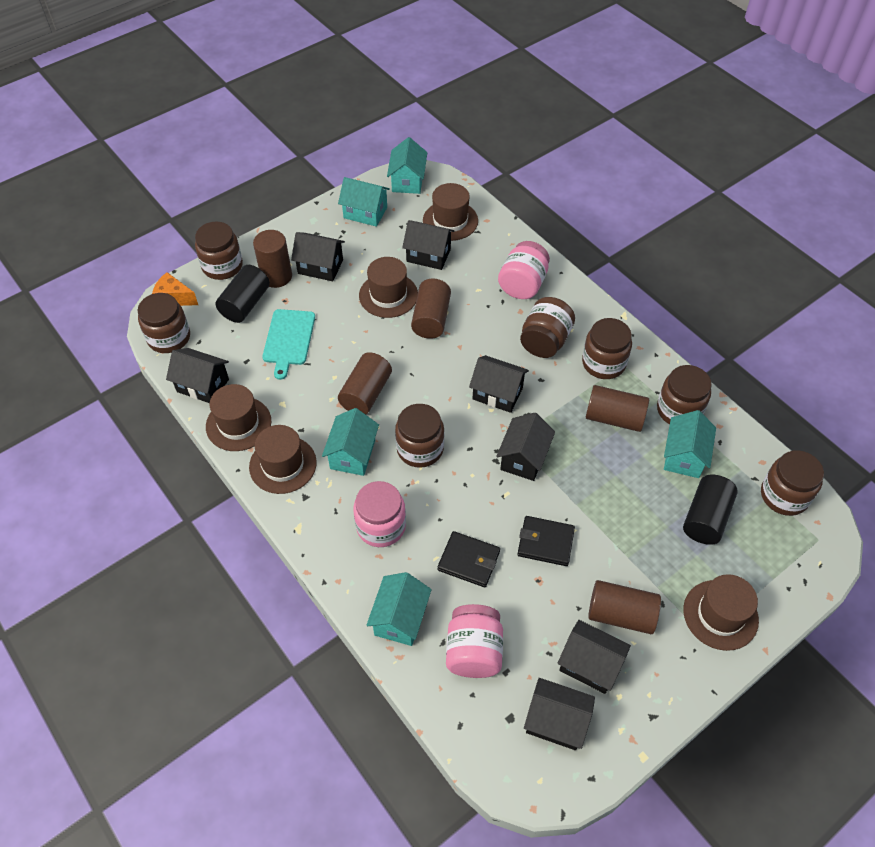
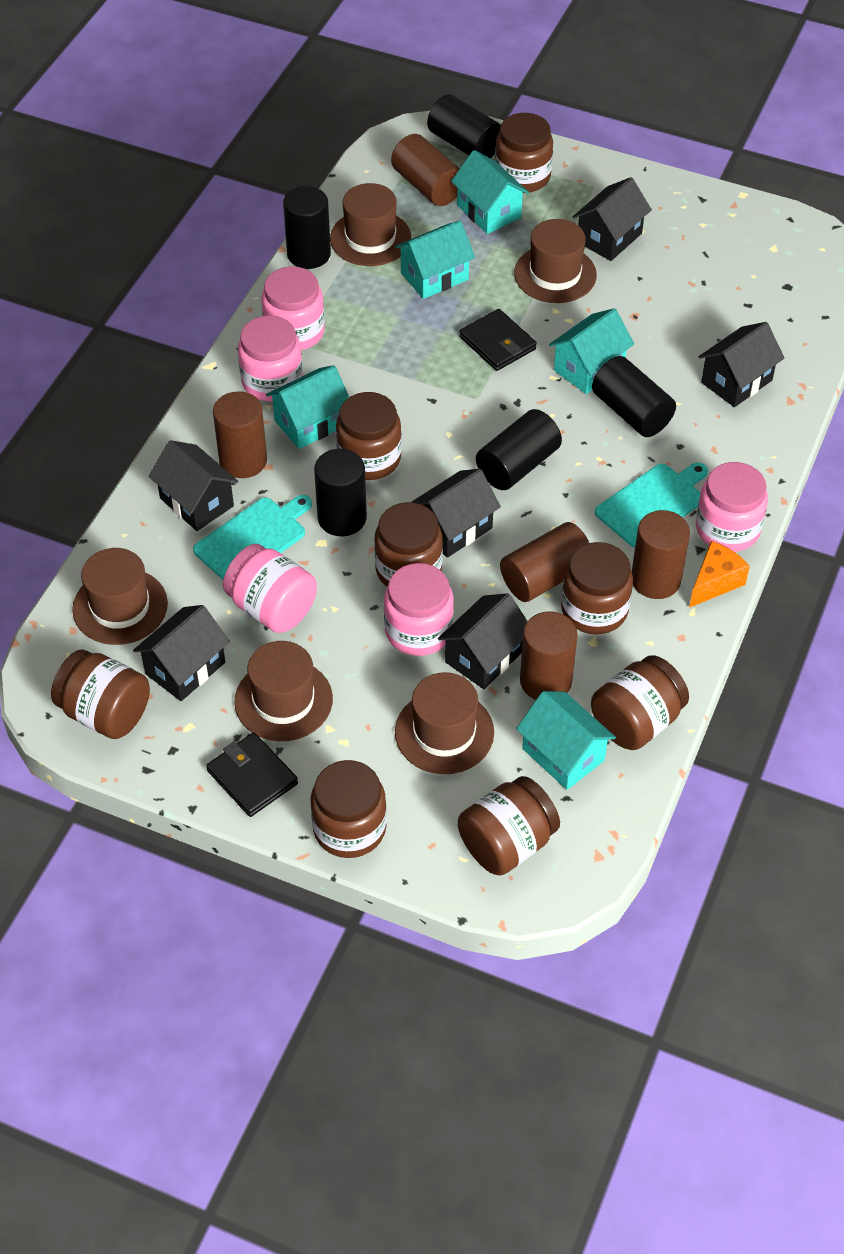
black cylinder: 2 -> 5
black house: 7 -> 6
brown jar: 7 -> 8
pink jar: 3 -> 5
turquoise cutting board: 1 -> 2

